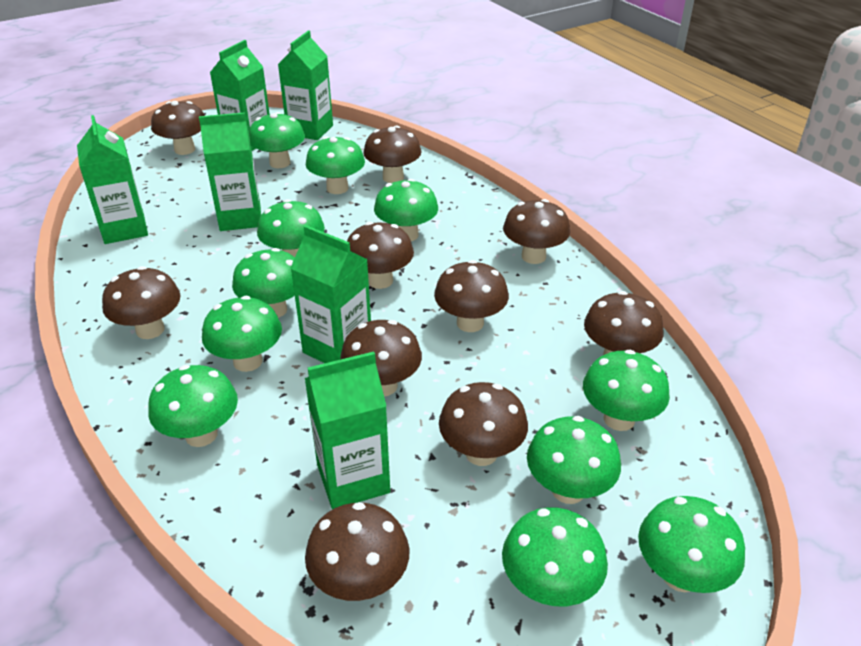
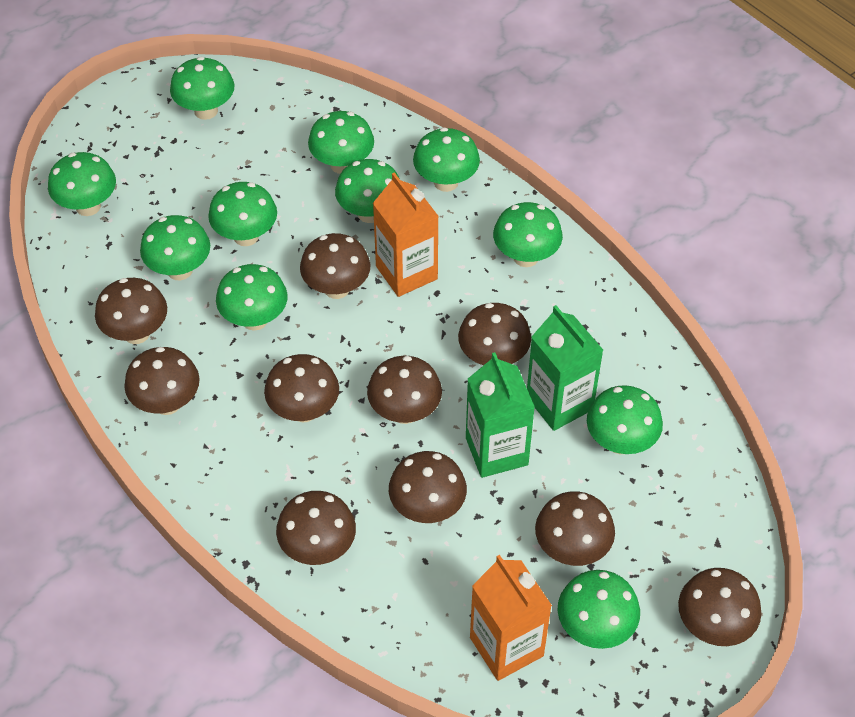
green carton: 6 -> 2
orange carton: 0 -> 2

